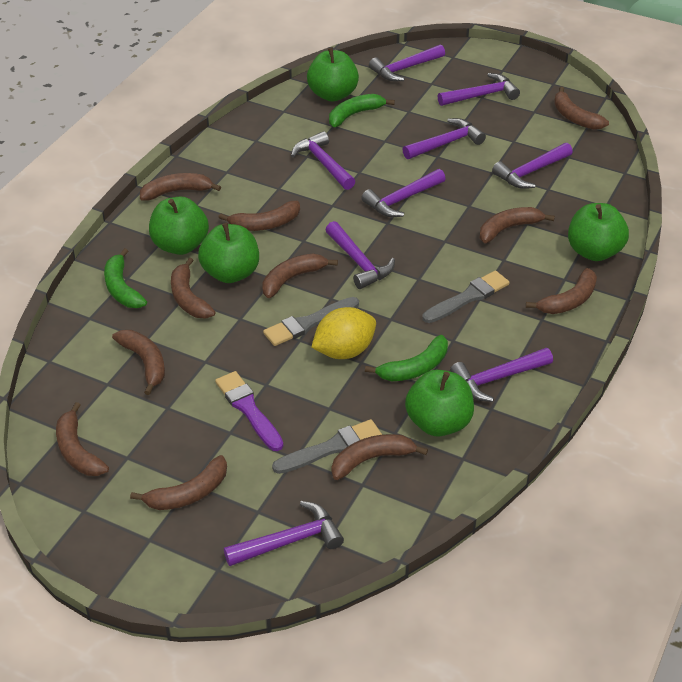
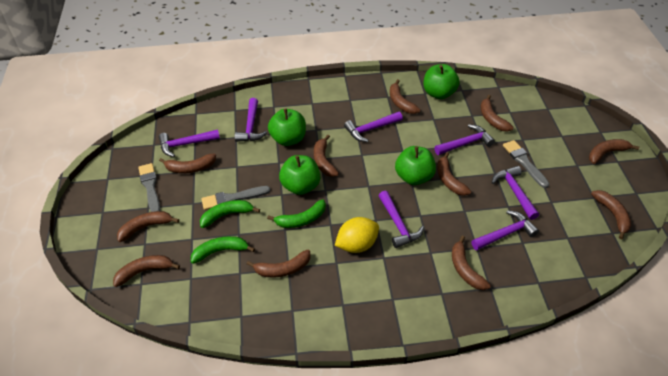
green apple: 5 -> 4
purple brush: 1 -> 0
purple hammer: 9 -> 7

